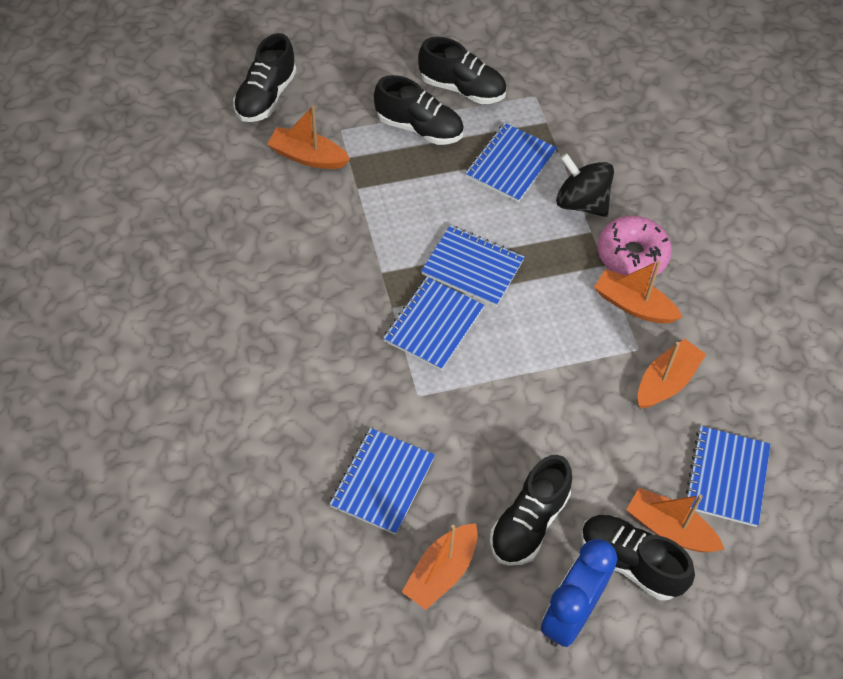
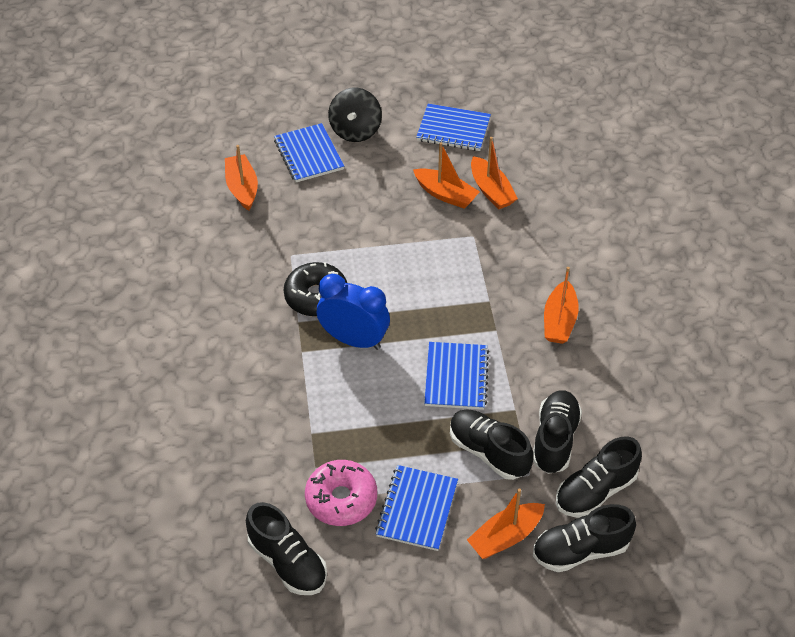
black donut: 0 -> 1
blue notebook: 5 -> 4

